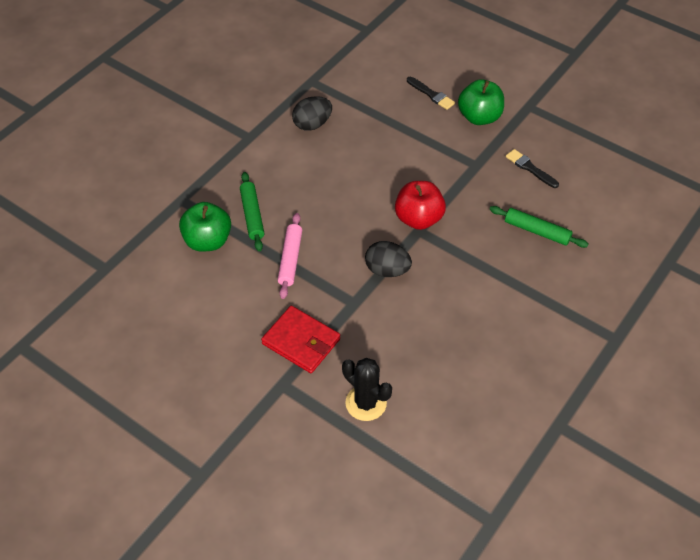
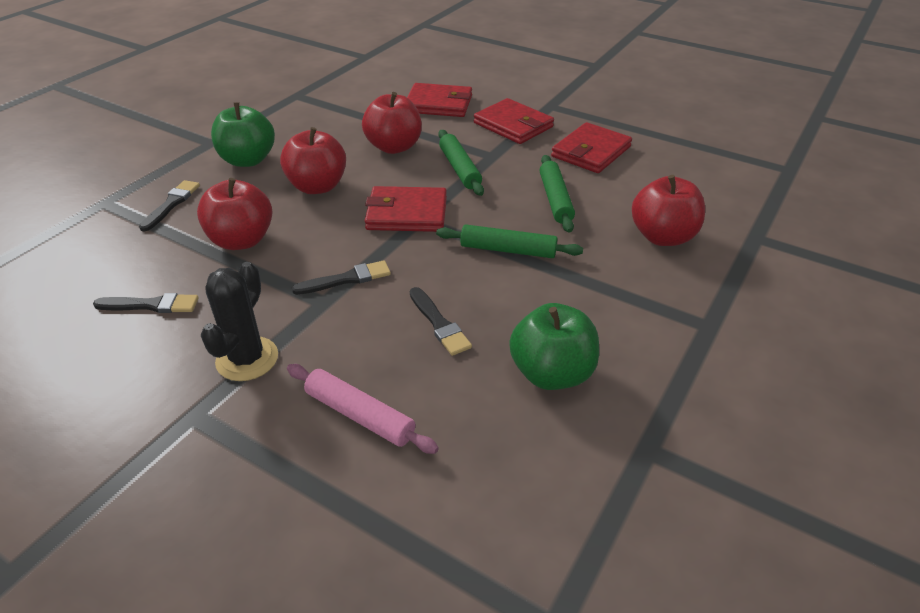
black brush: 2 -> 4
black egg: 2 -> 0
green rolling pin: 2 -> 3
red apple: 1 -> 4
red wallet: 1 -> 4

